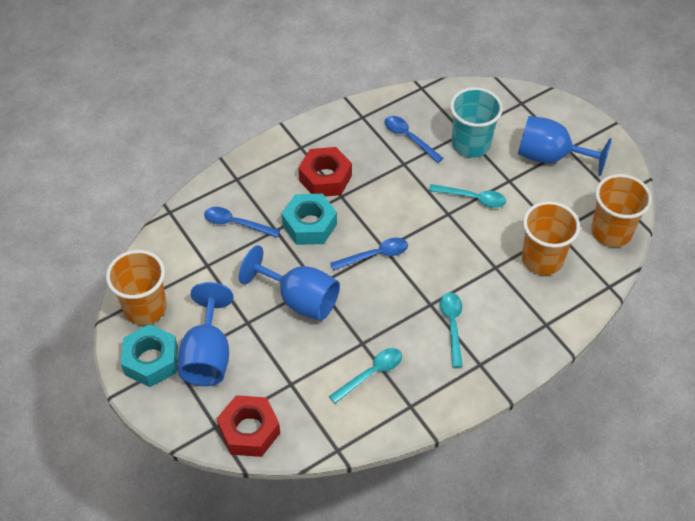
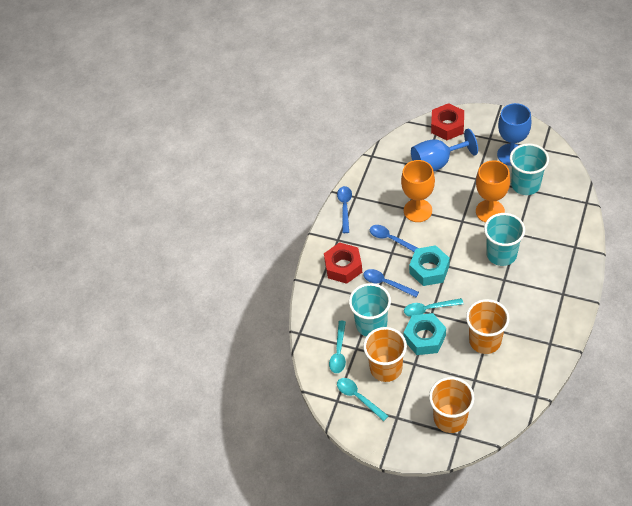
blue goblet: 3 -> 2
orange goblet: 0 -> 2
turquoise cup: 1 -> 3

